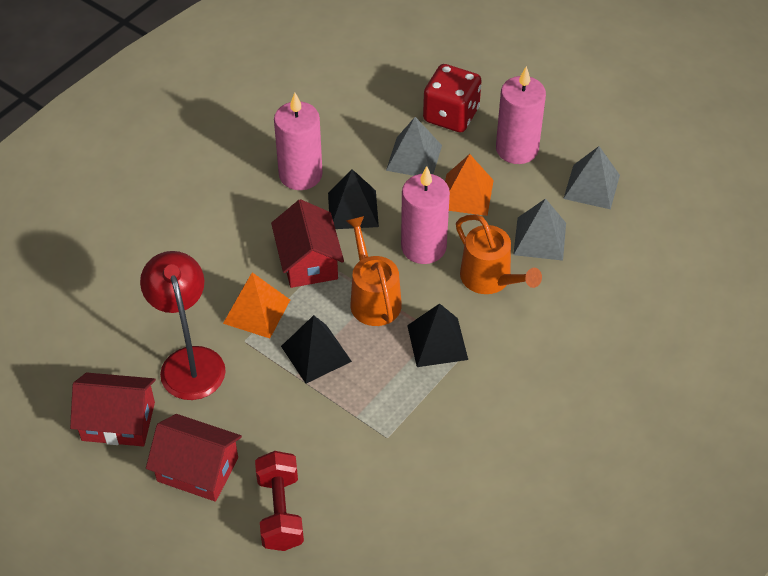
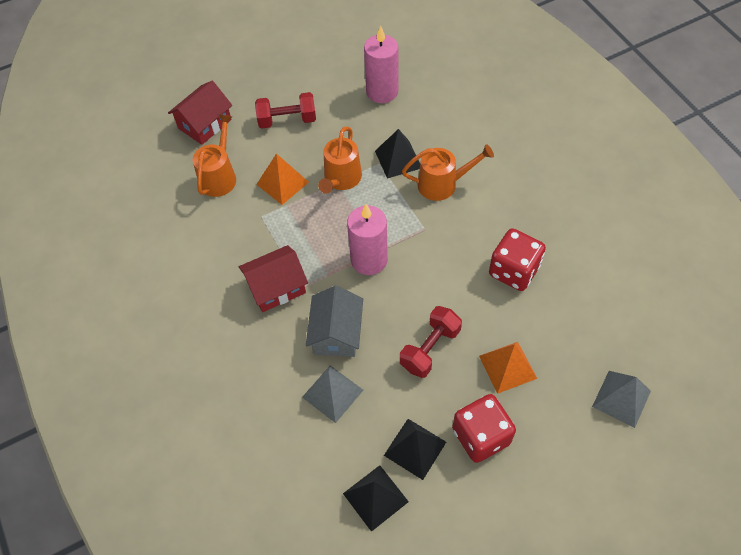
grey house: 0 -> 1
grey pyramid: 3 -> 2
orange watering can: 2 -> 3
pink candle: 3 -> 2
red dice: 1 -> 2
red dumbbell: 1 -> 2
red house: 3 -> 2
red lamp: 1 -> 0

